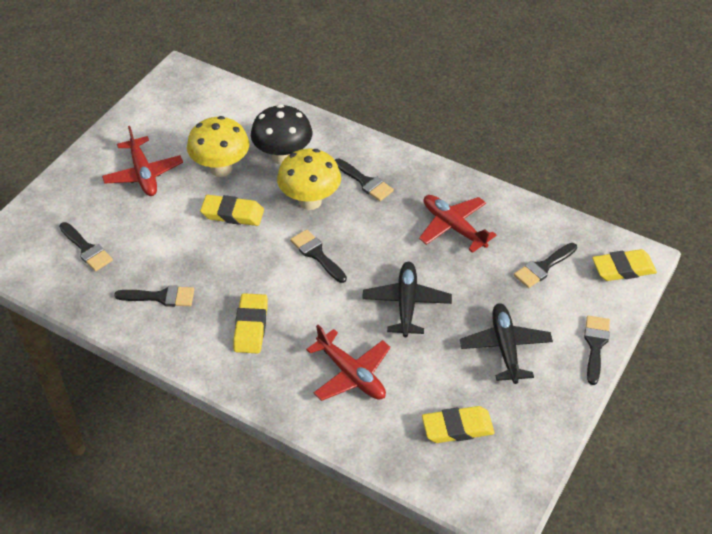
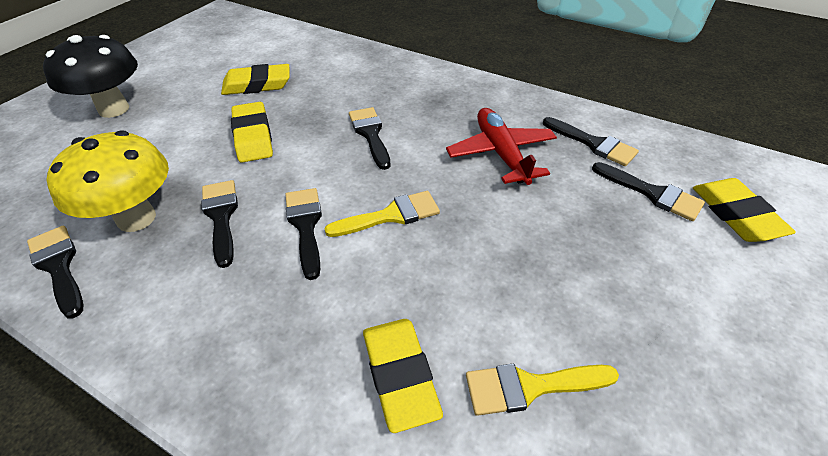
black plane: 2 -> 0
red plane: 3 -> 1
yellow brush: 0 -> 2
yellow mushroom: 2 -> 1

